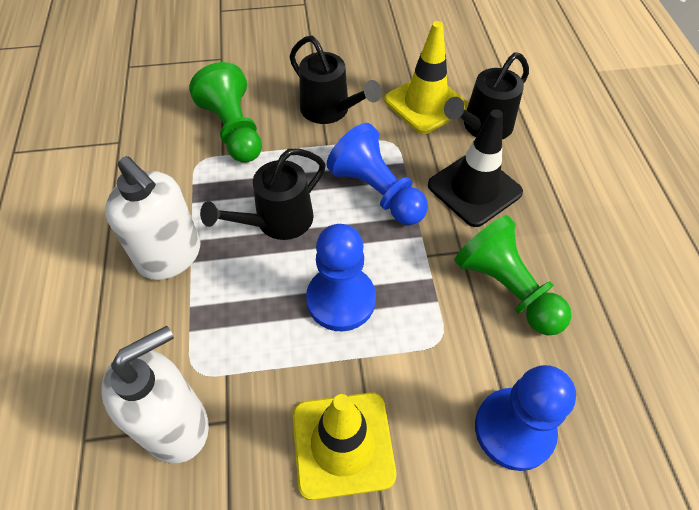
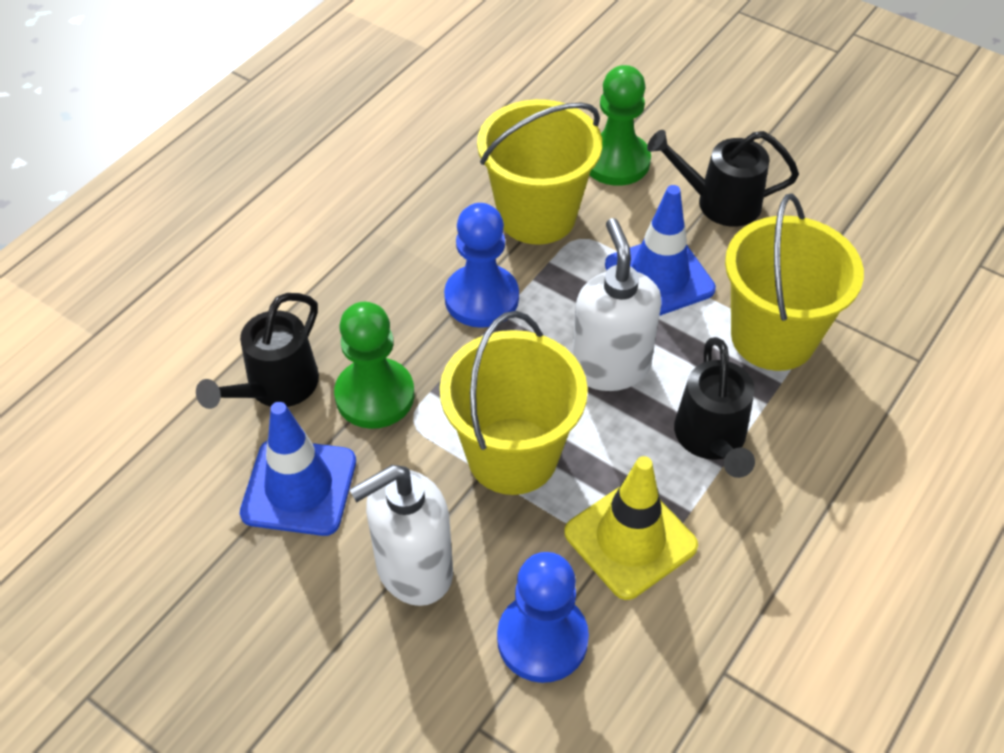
black traffic cone: 1 -> 0
blue pawn: 3 -> 2
blue traffic cone: 0 -> 2
yellow bucket: 0 -> 3
yellow traffic cone: 2 -> 1

